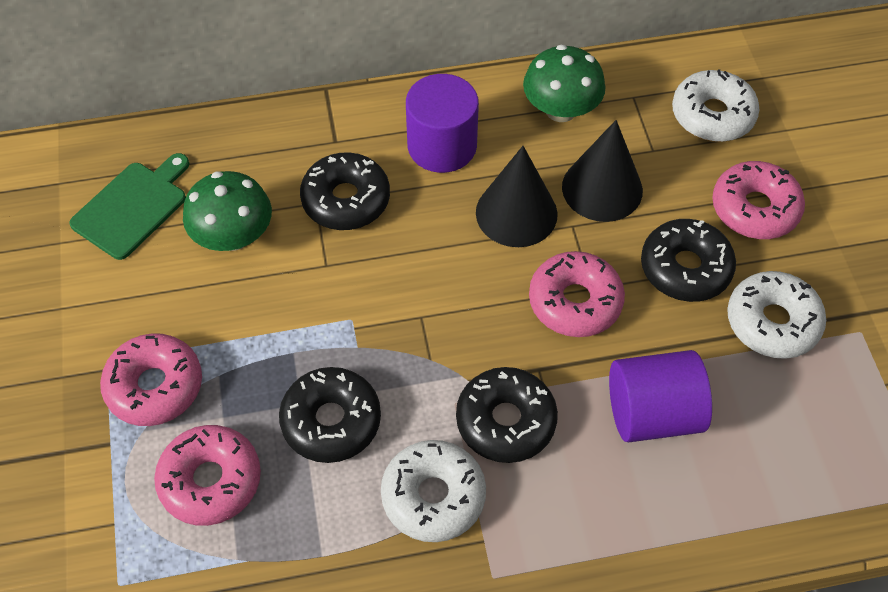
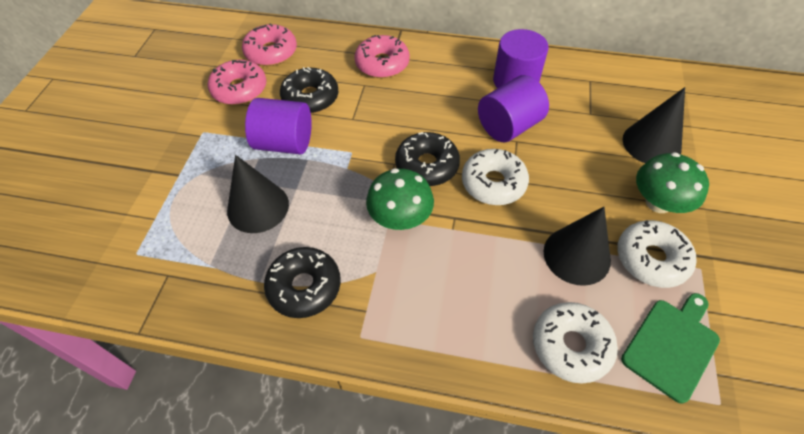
black cone: 2 -> 3
black donut: 4 -> 3
pink donut: 4 -> 3
purple cylinder: 2 -> 3

